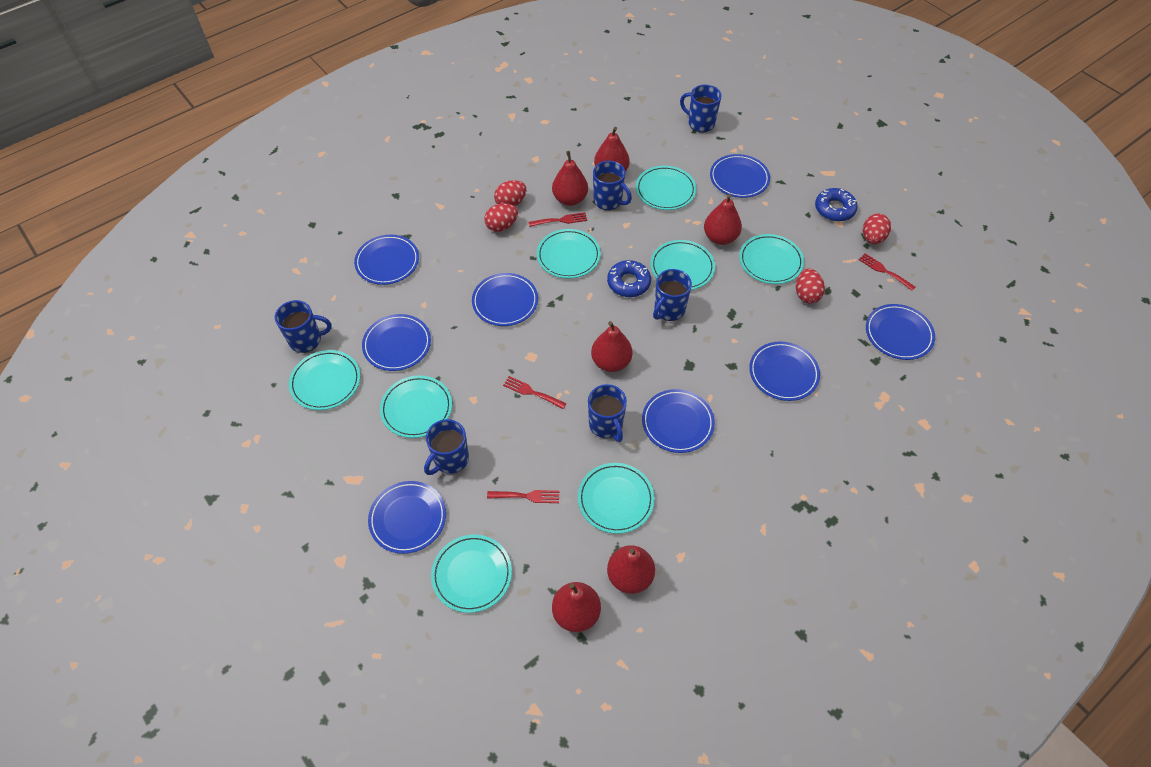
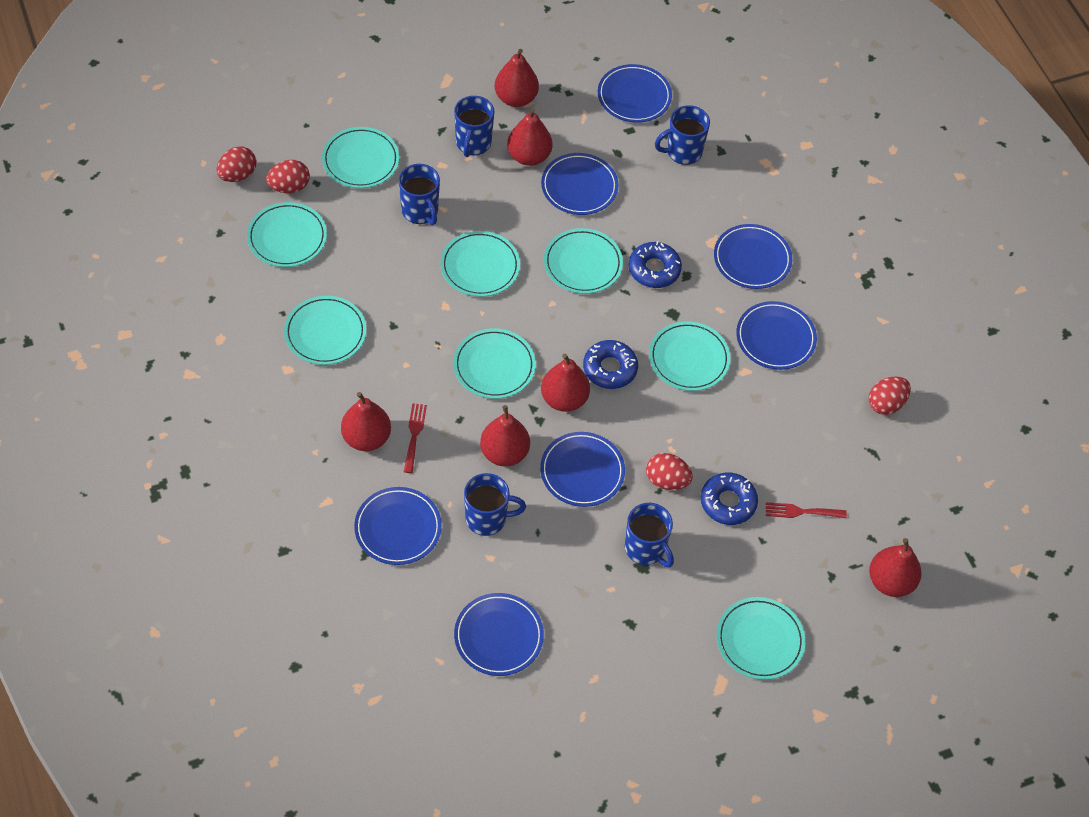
blue donut: 2 -> 3
blue mug: 6 -> 5
blue plate: 8 -> 7
red fork: 4 -> 2

